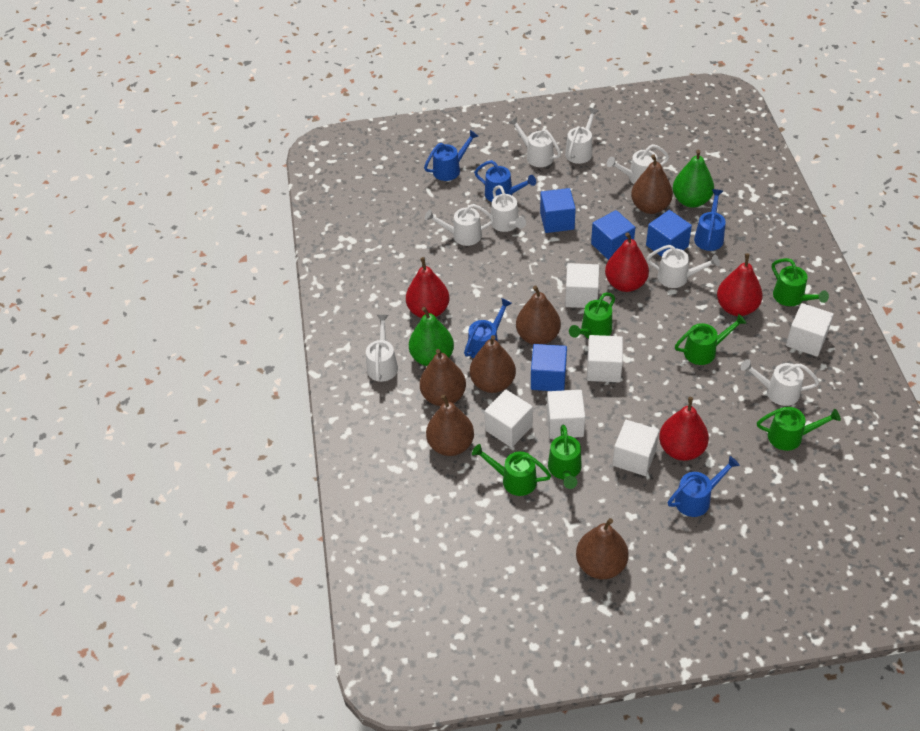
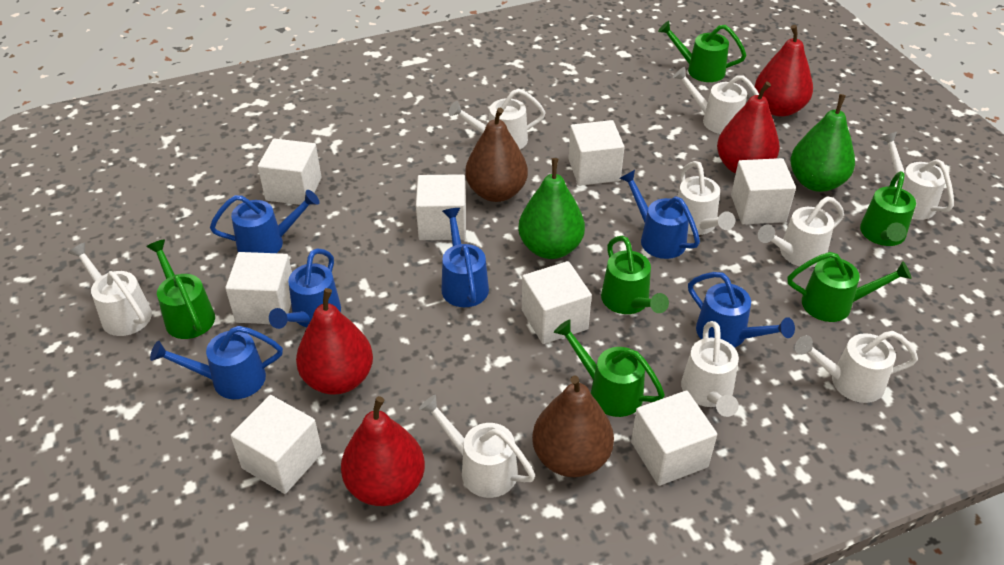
blue cube: 4 -> 0
blue watering can: 5 -> 6
brown pear: 6 -> 2
white cube: 6 -> 8
white watering can: 8 -> 9

